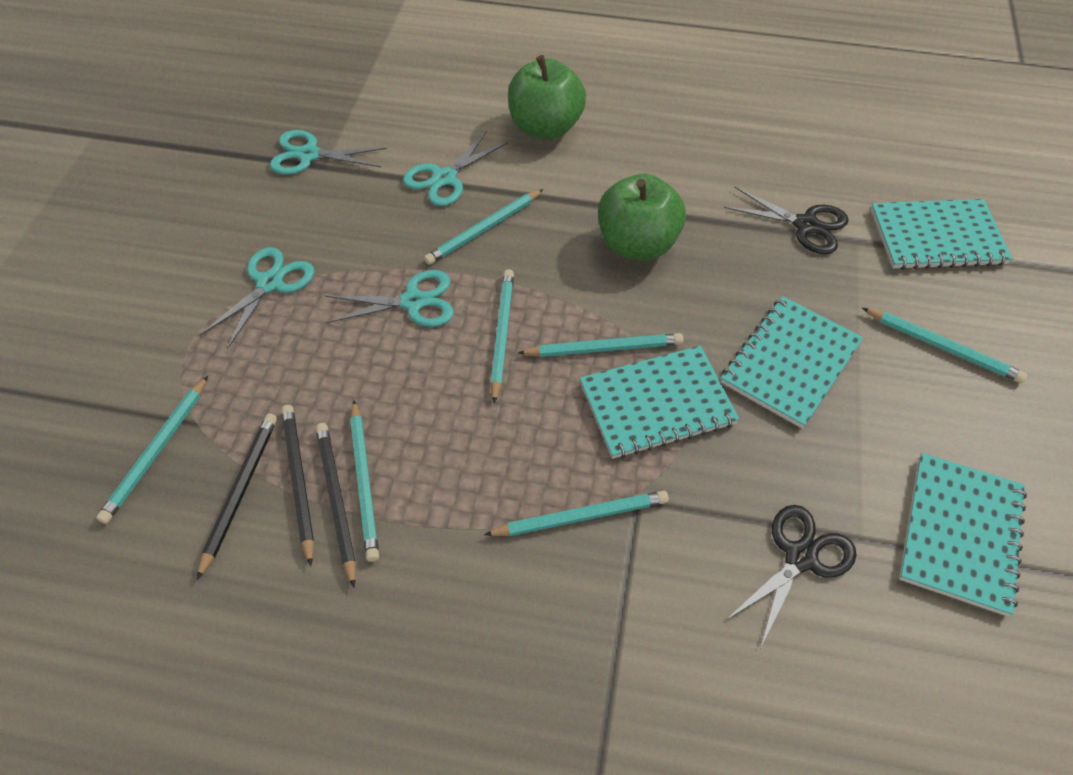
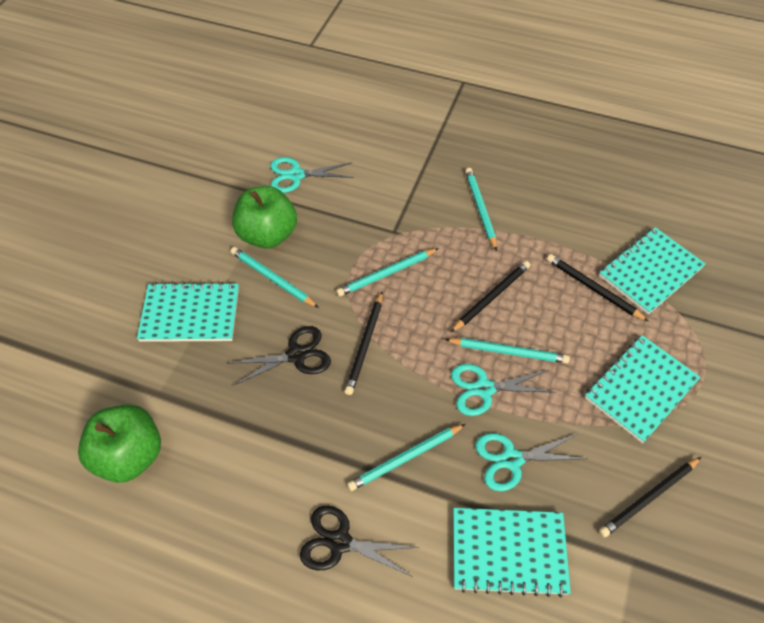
black pencil: 3 -> 4
turquoise pencil: 7 -> 5
turquoise scissors: 4 -> 3

